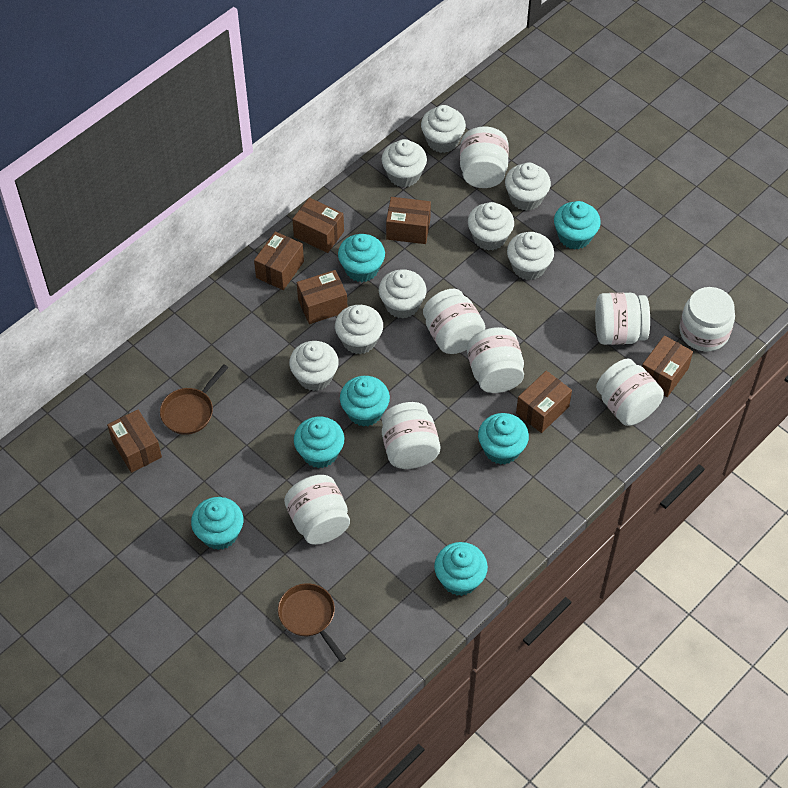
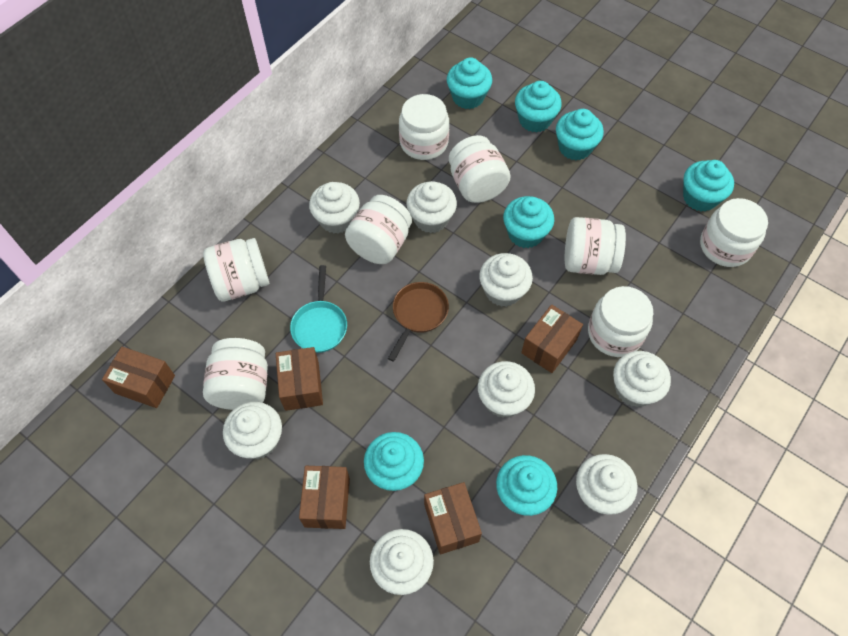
brown box: 7 -> 5
brown pan: 2 -> 1
turquoise pan: 0 -> 1

